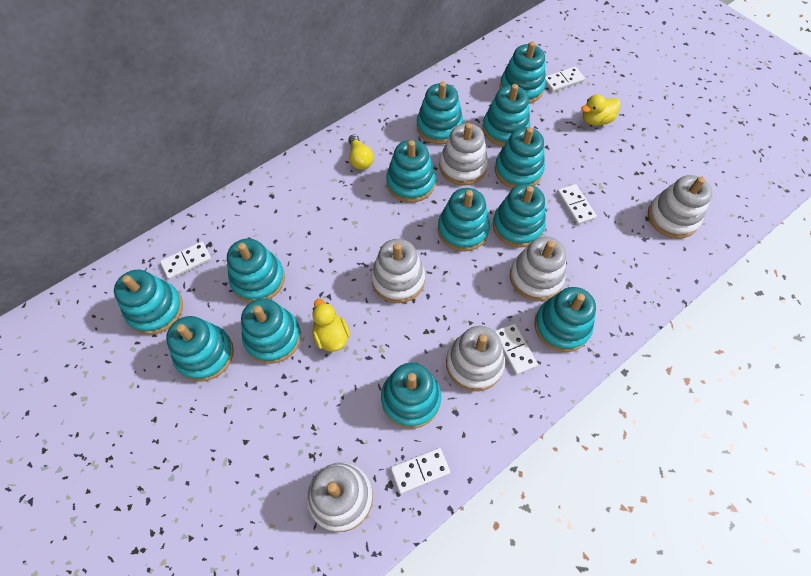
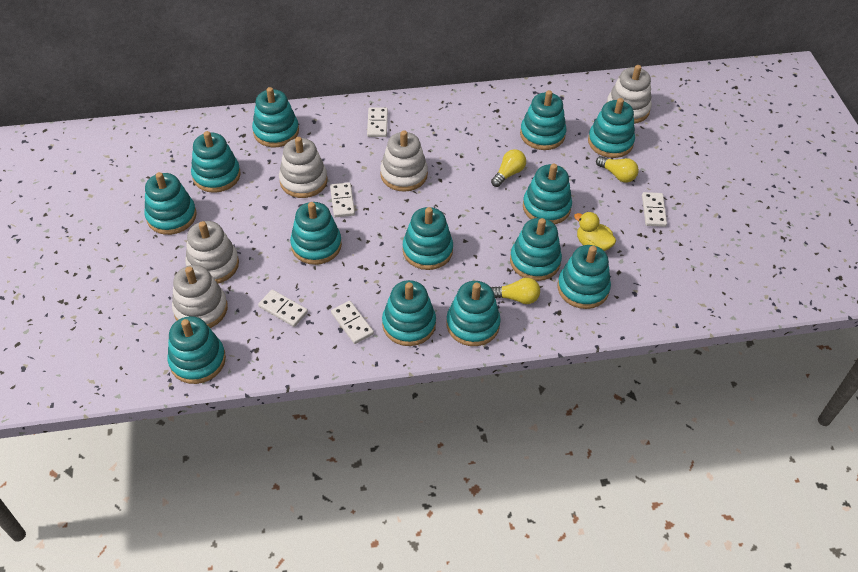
white stacking toy: 6 -> 5
yellow duck: 2 -> 1
yellow light bulb: 1 -> 3

